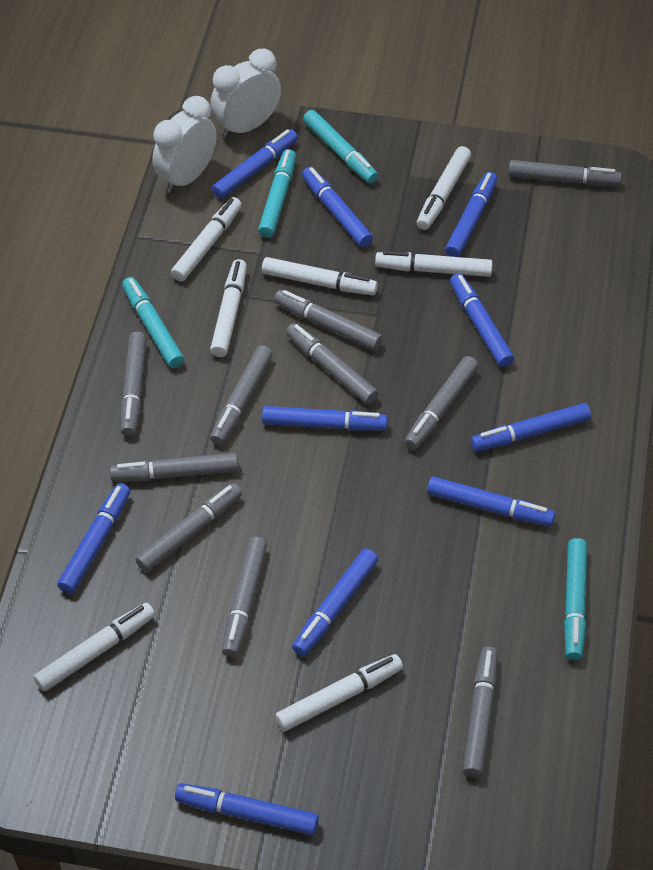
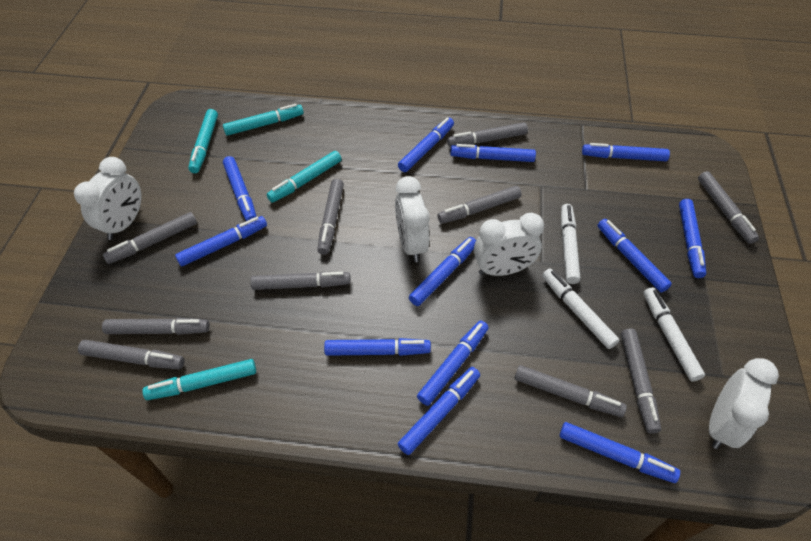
blue marker: 10 -> 12
white clock: 2 -> 4
white marker: 7 -> 3

